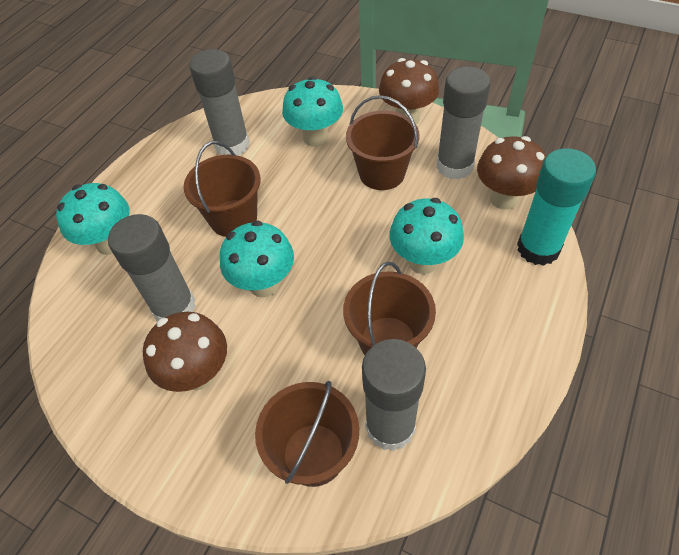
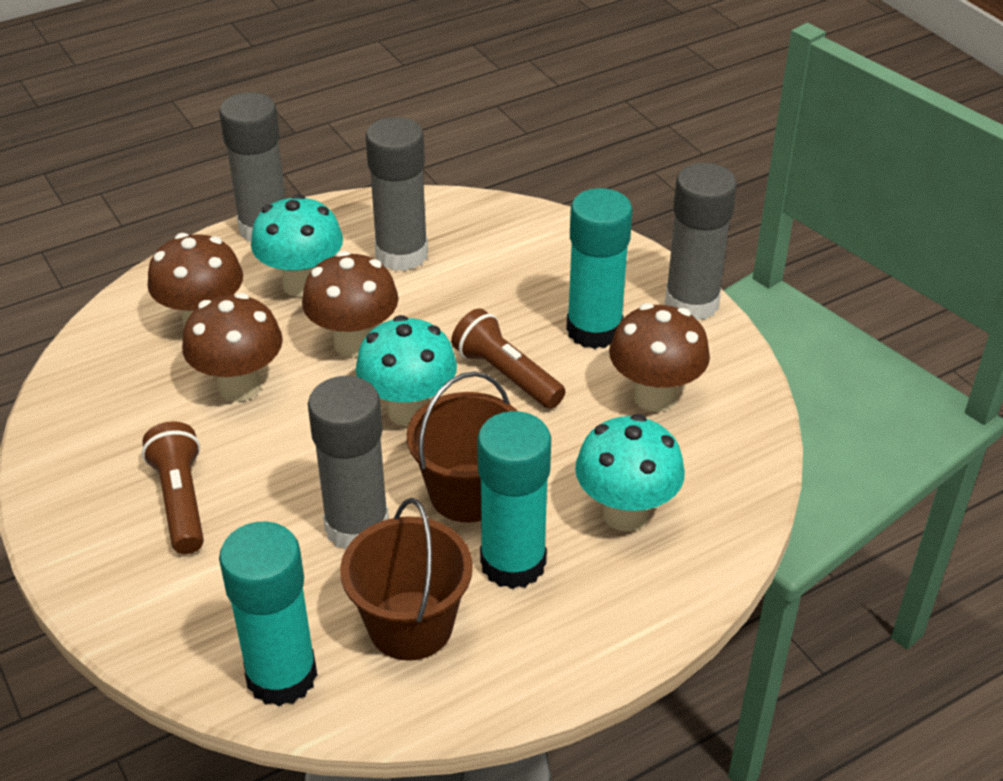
brown bucket: 4 -> 2
brown flashlight: 0 -> 2
brown mushroom: 3 -> 4
turquoise glue stick: 1 -> 3
turquoise mushroom: 4 -> 3

